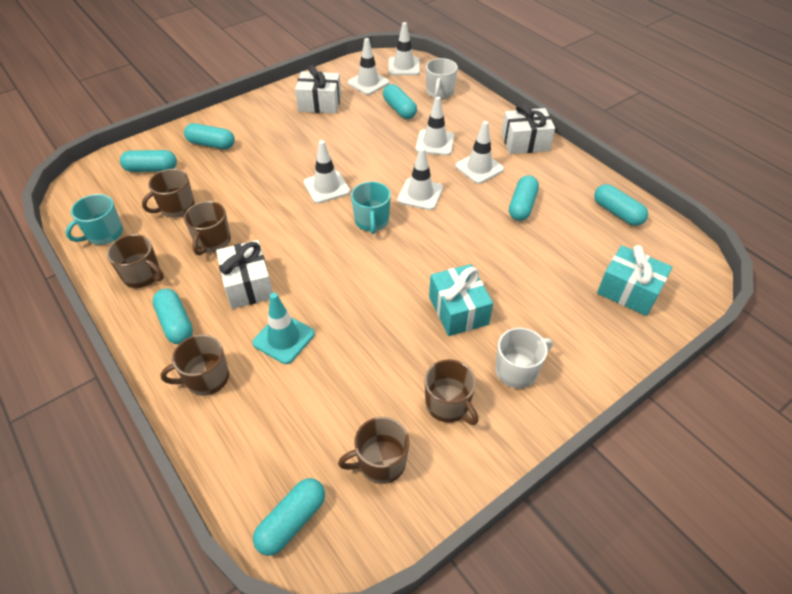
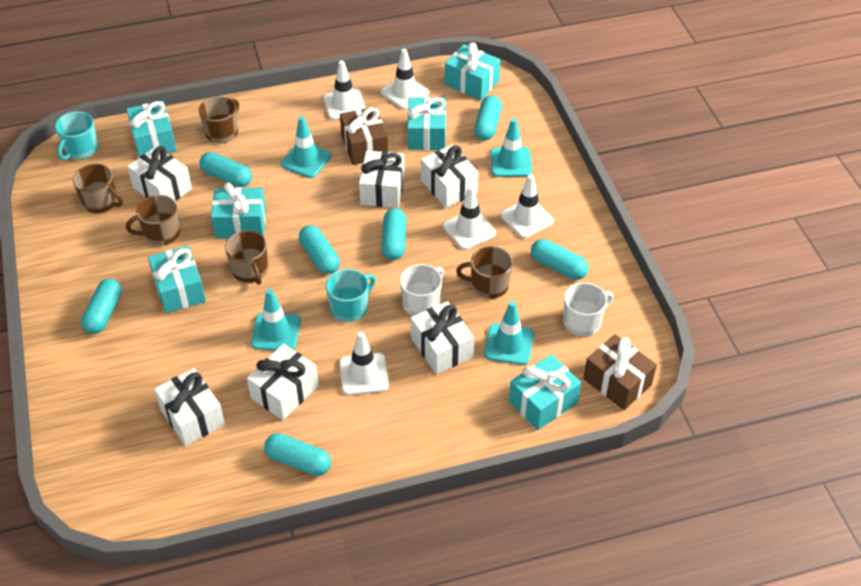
brown gift: 0 -> 2
brown mug: 6 -> 5
turquoise gift: 2 -> 6
turquoise traffic cone: 1 -> 4
white gift: 3 -> 6
white traffic cone: 6 -> 5

